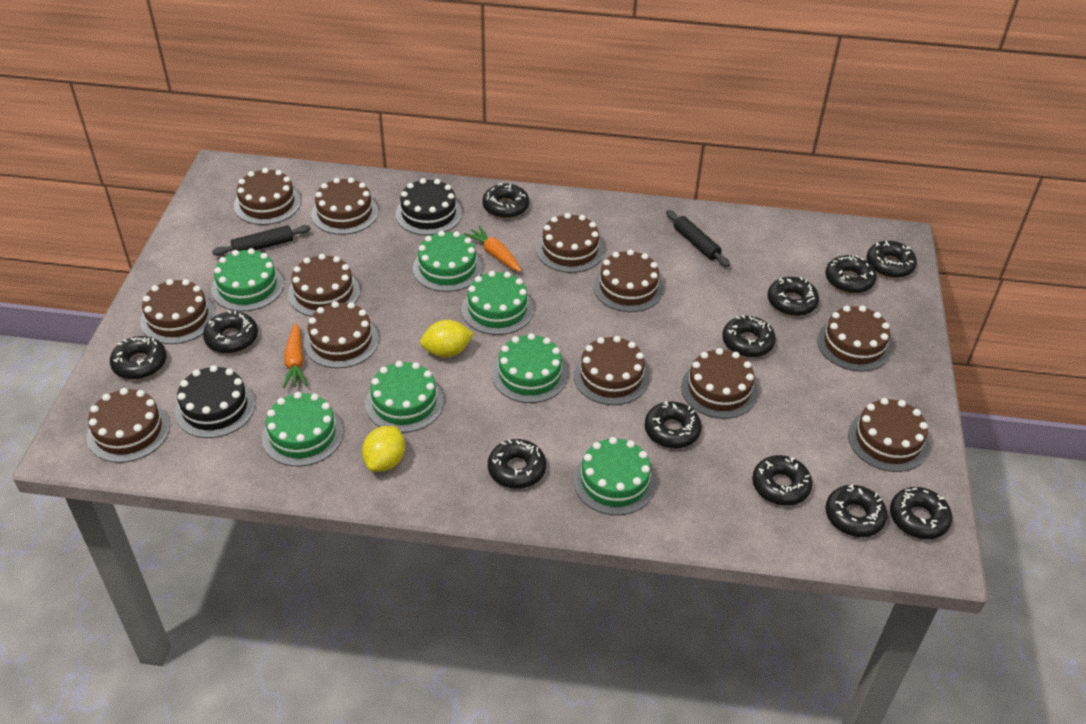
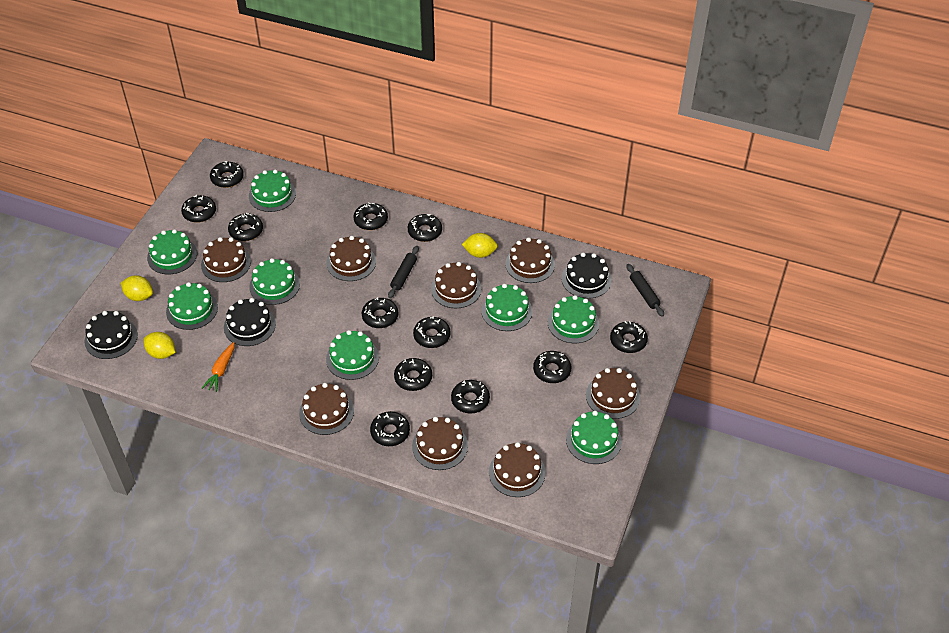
black cake: 2 -> 3
brown cake: 12 -> 8
green cake: 7 -> 8
orange carrot: 2 -> 1
yellow lemon: 2 -> 3

